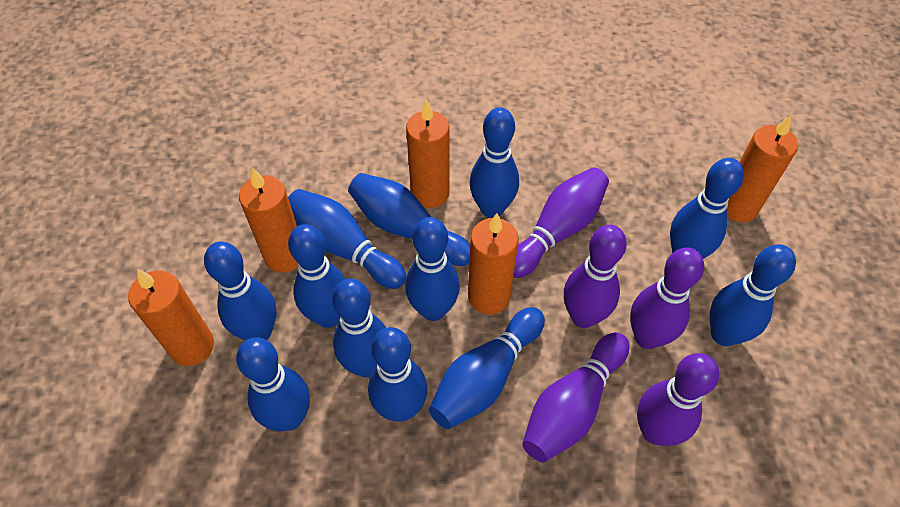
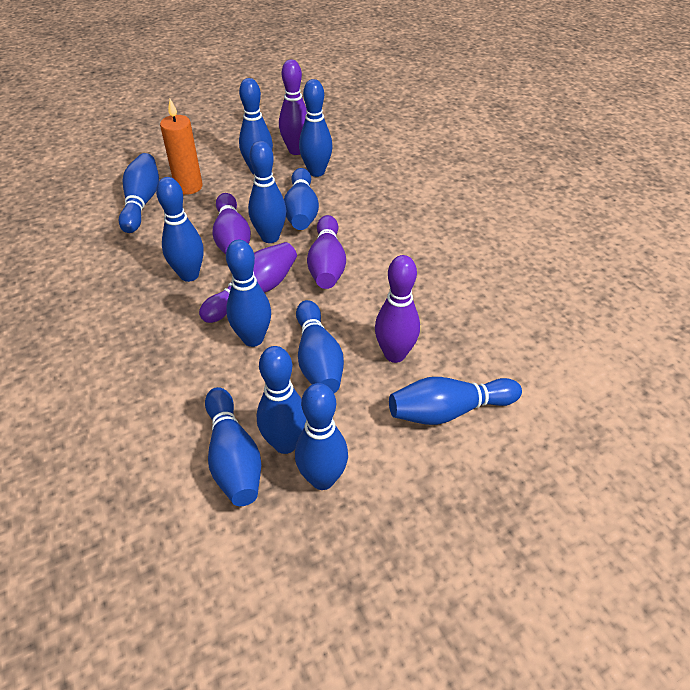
orange candle: 5 -> 1

